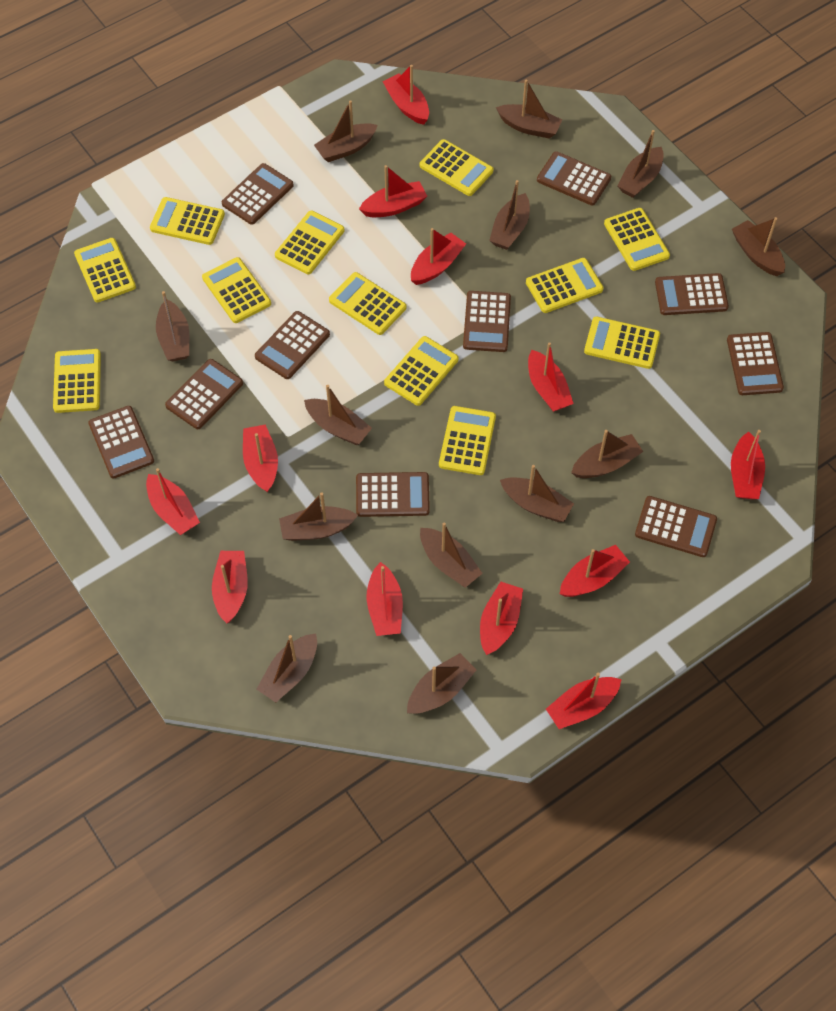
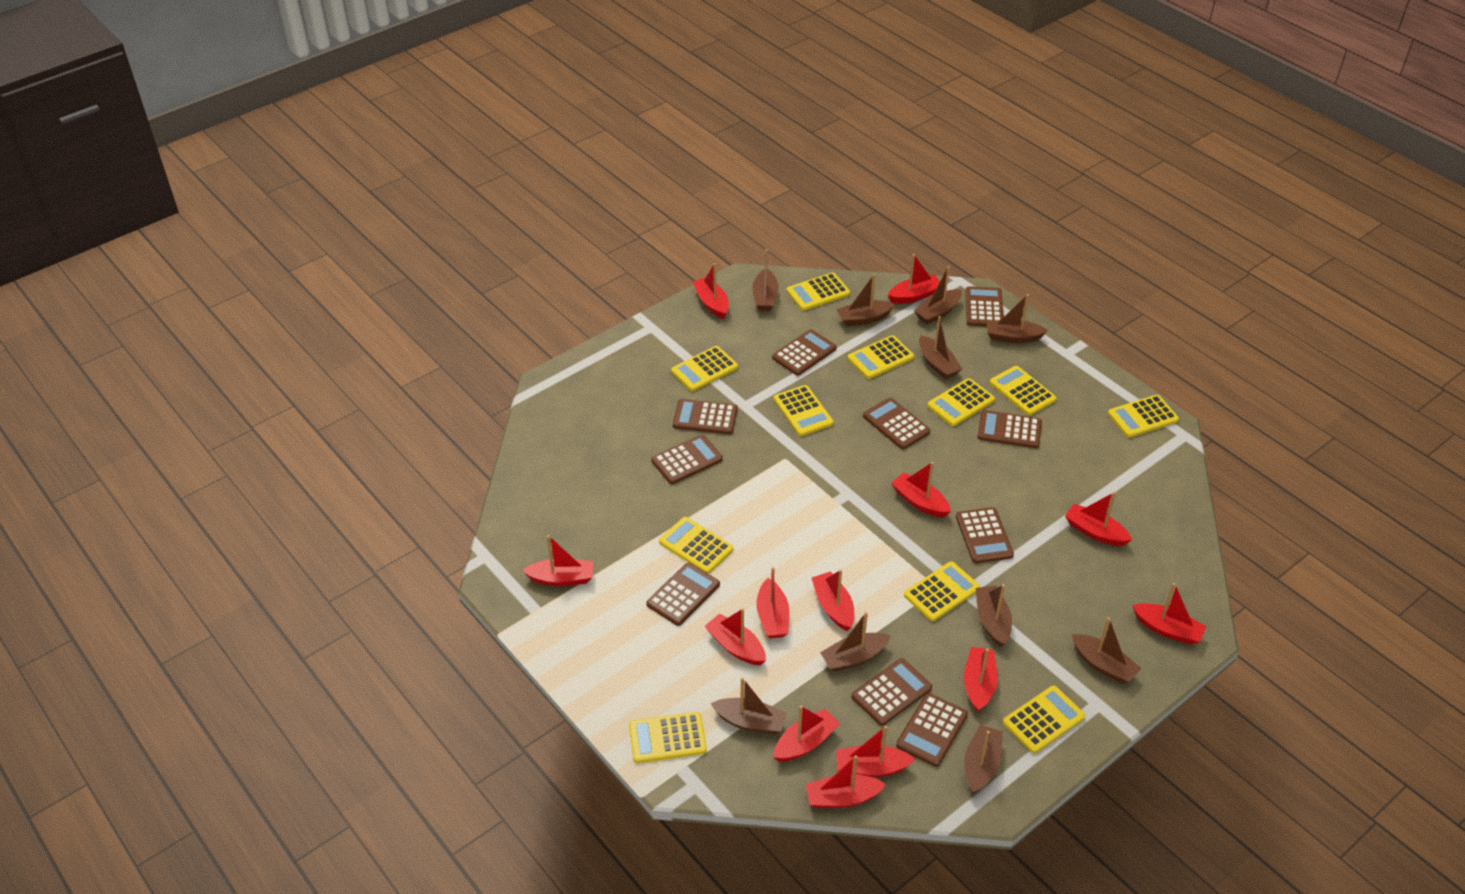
brown boat: 13 -> 10
red boat: 12 -> 13
yellow calculator: 12 -> 11

